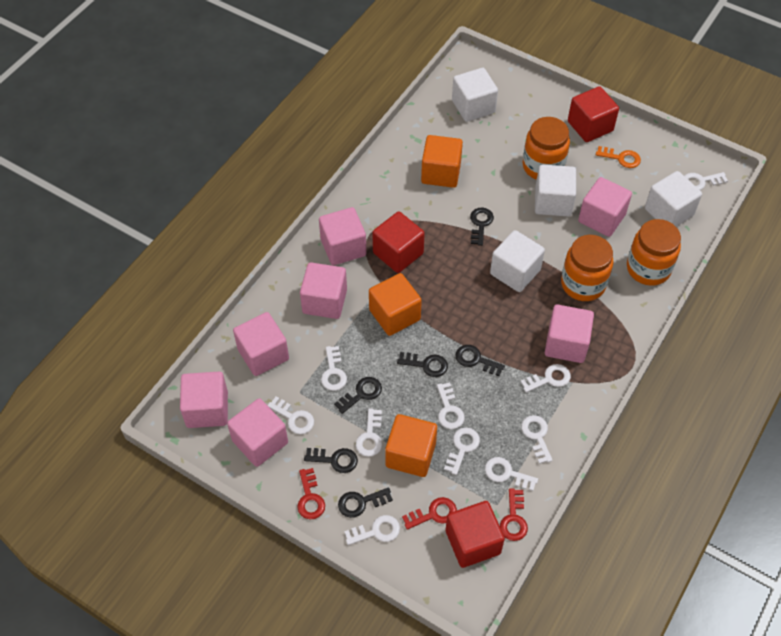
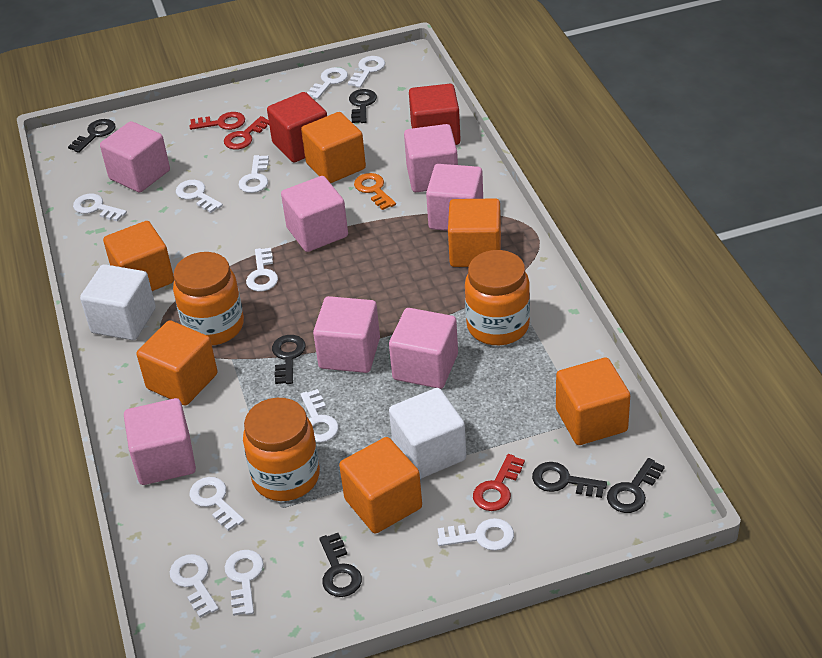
orange cube: 3 -> 6
red cube: 3 -> 2
white cube: 4 -> 2
white key: 10 -> 11

